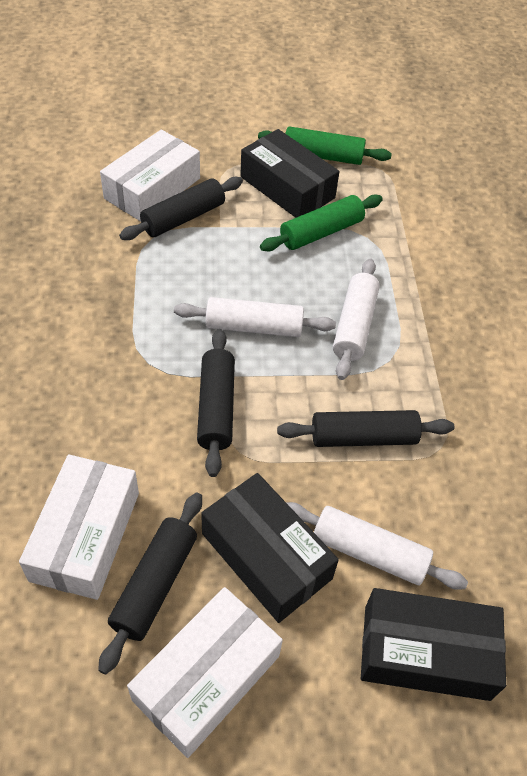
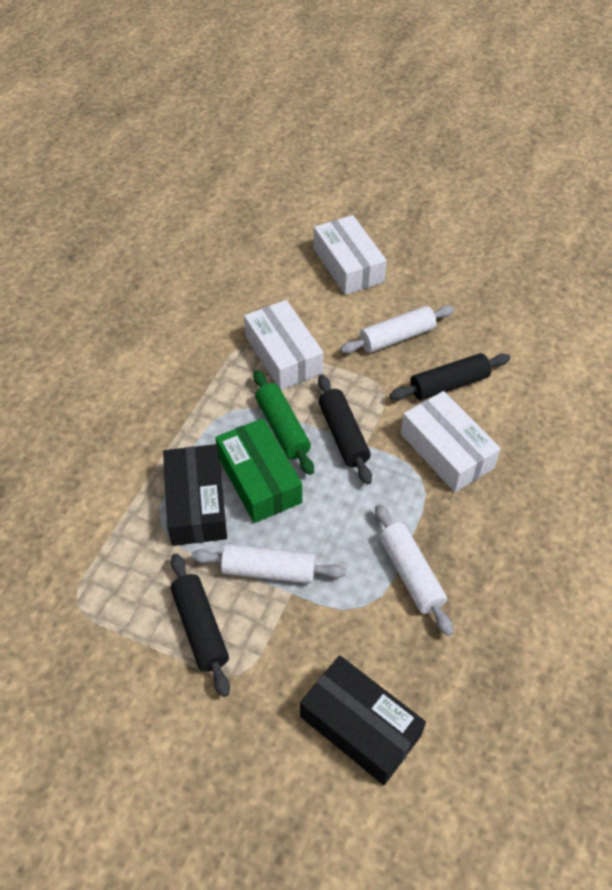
black box: 3 -> 2
black rolling pin: 4 -> 3
green box: 0 -> 1
green rolling pin: 2 -> 1

